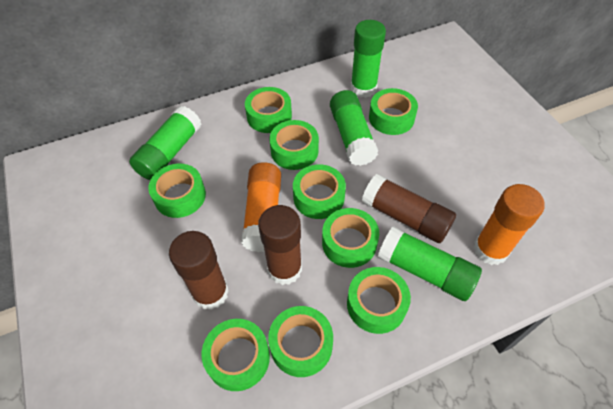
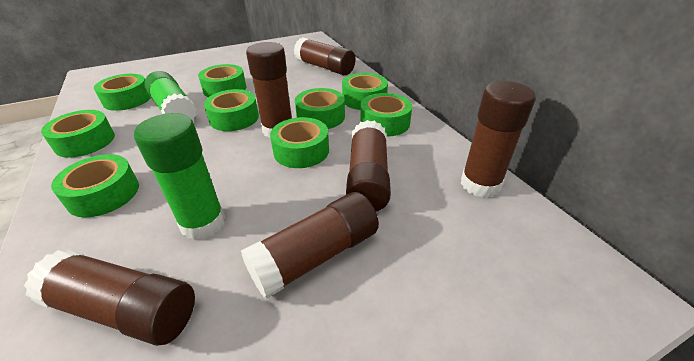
brown glue stick: 3 -> 6
green glue stick: 4 -> 2
orange glue stick: 2 -> 0

